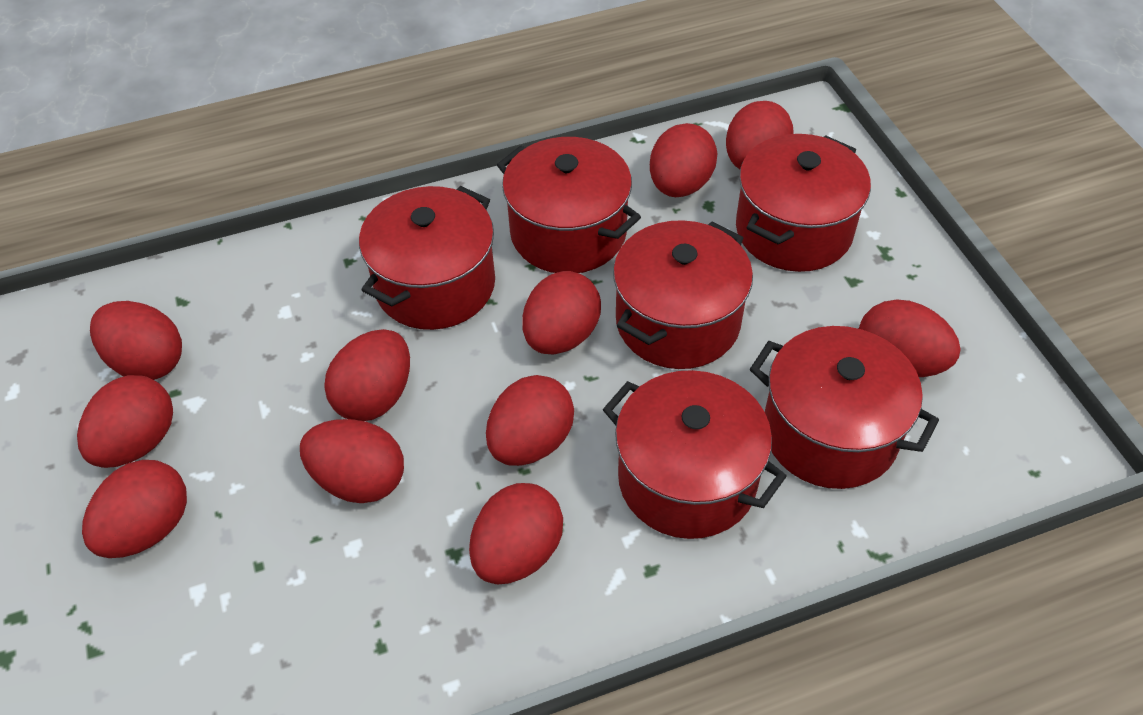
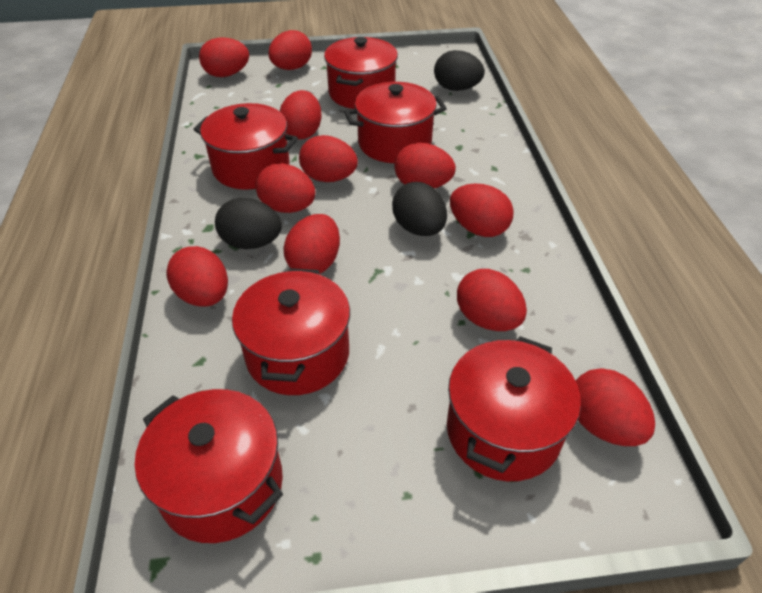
black egg: 0 -> 3

